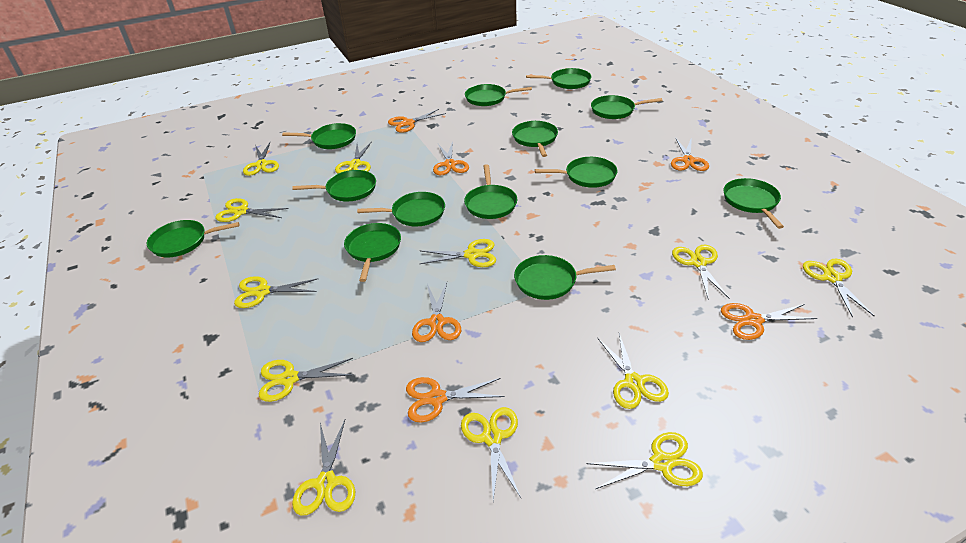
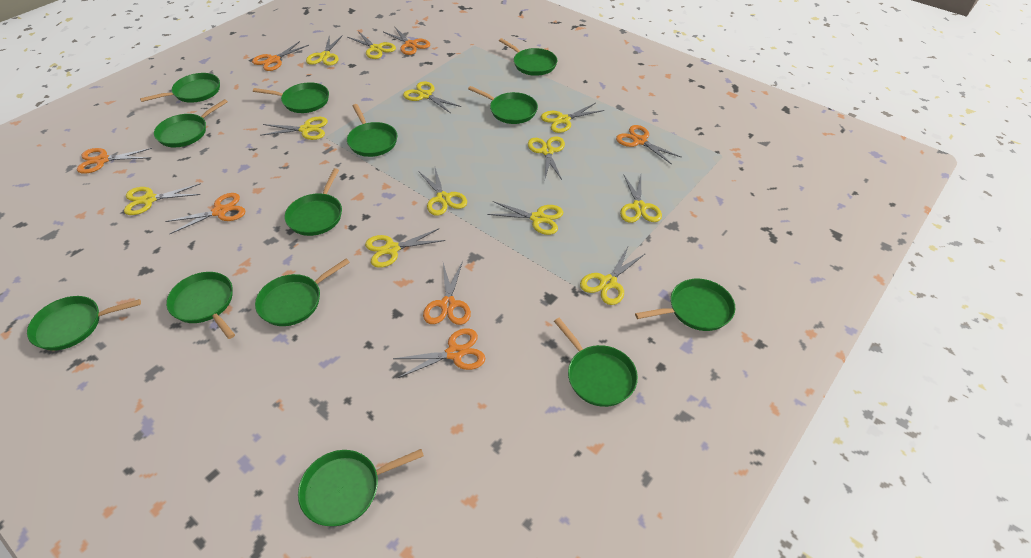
orange scissors: 6 -> 7

